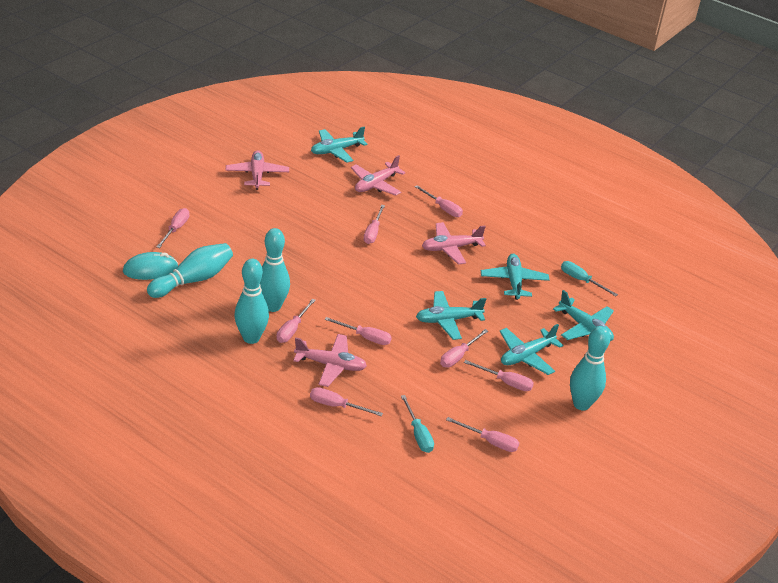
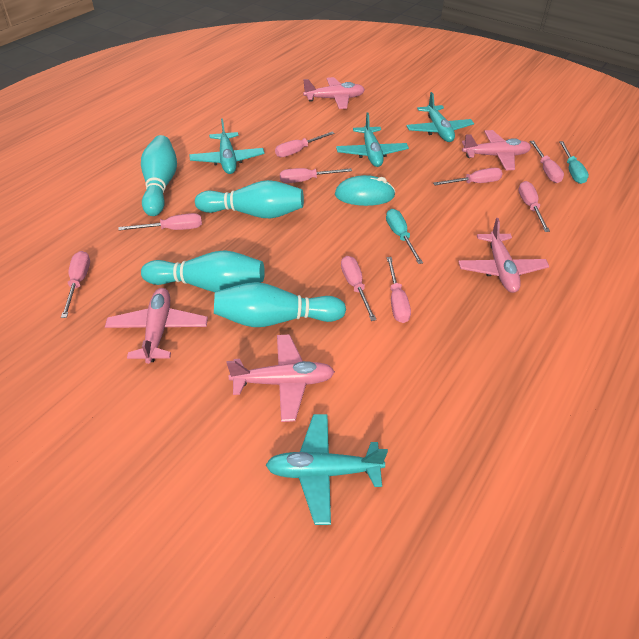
pink plane: 4 -> 5
turquoise plane: 5 -> 4

